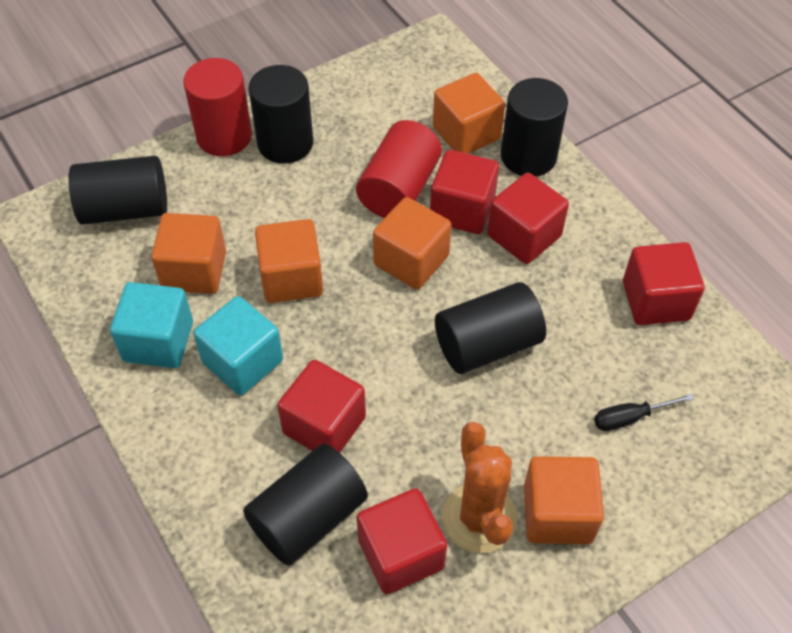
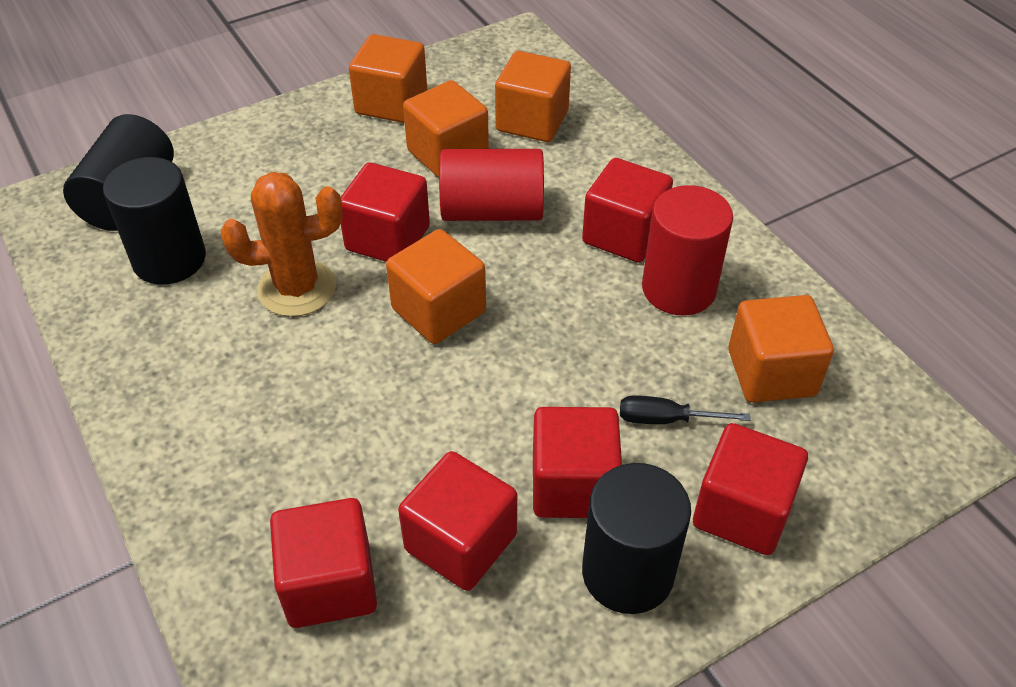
black cylinder: 5 -> 3
red cube: 5 -> 6
turquoise cube: 2 -> 0

